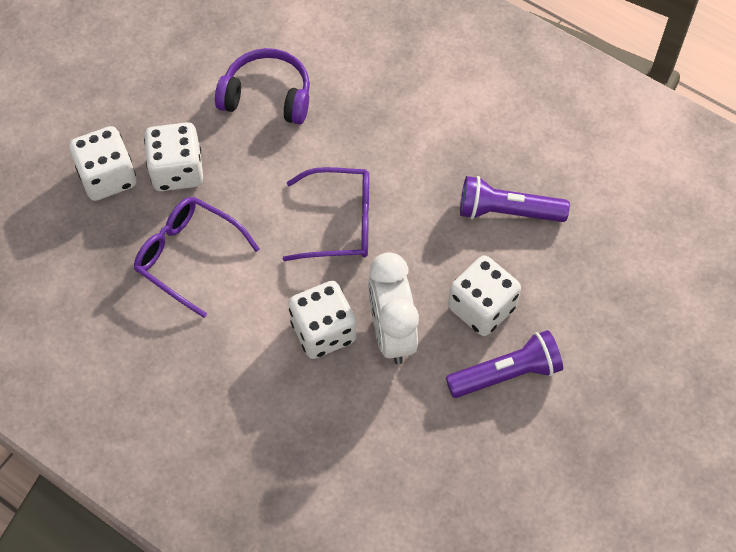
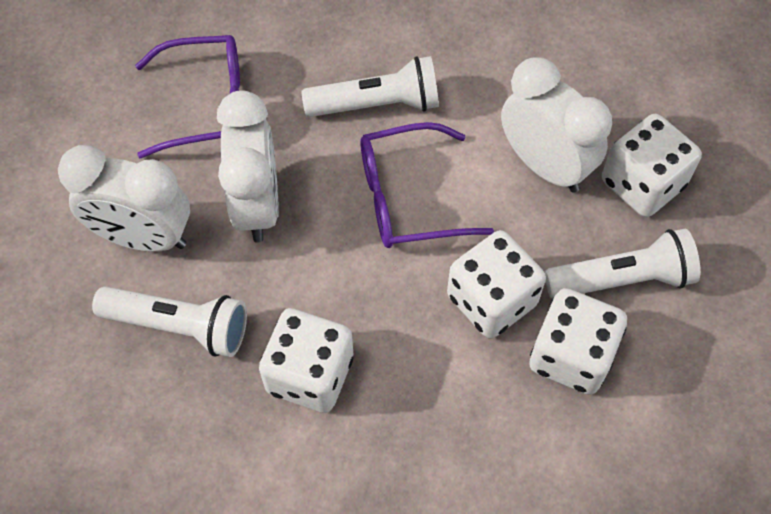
purple flashlight: 2 -> 0
purple headphones: 1 -> 0
white clock: 1 -> 3
white flashlight: 0 -> 3

